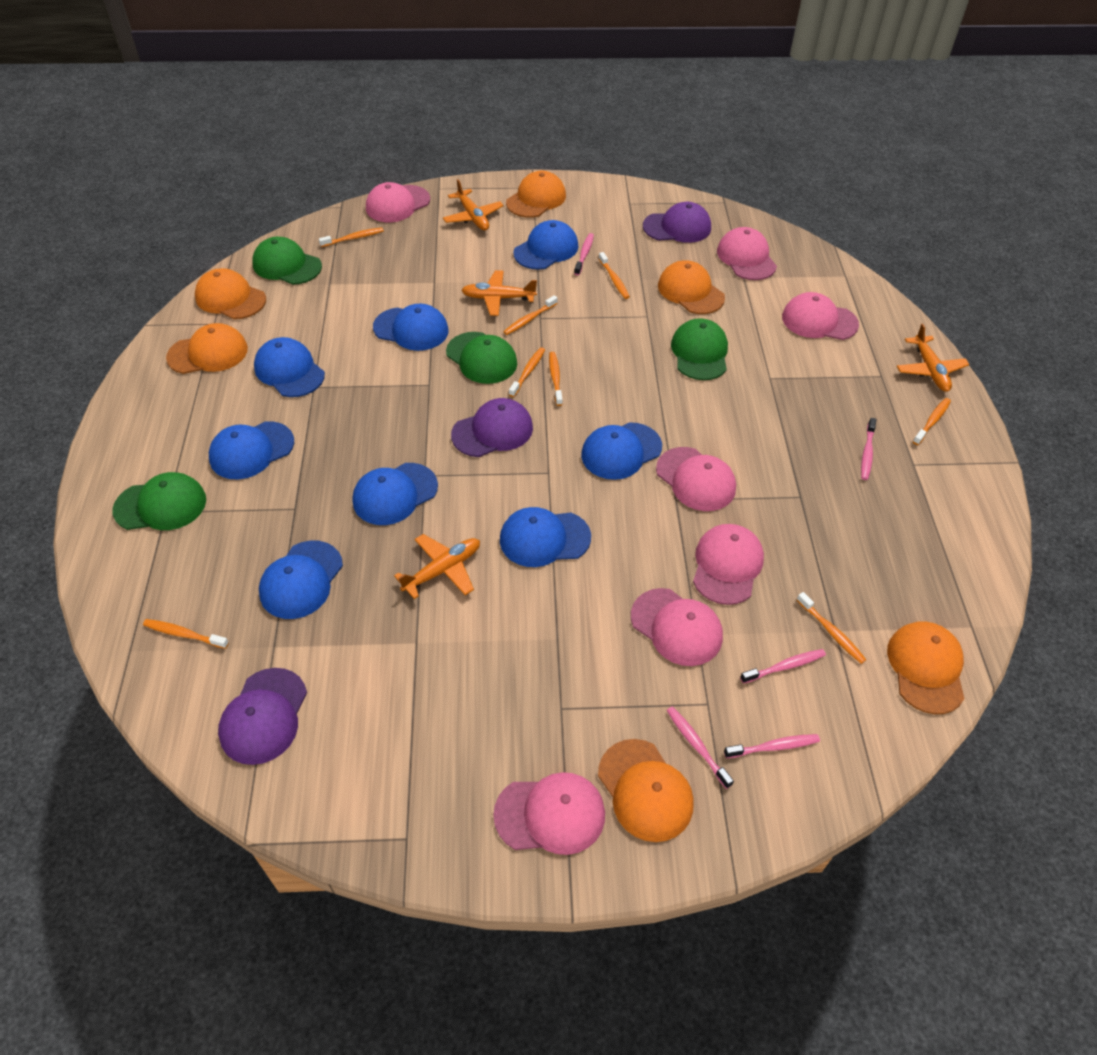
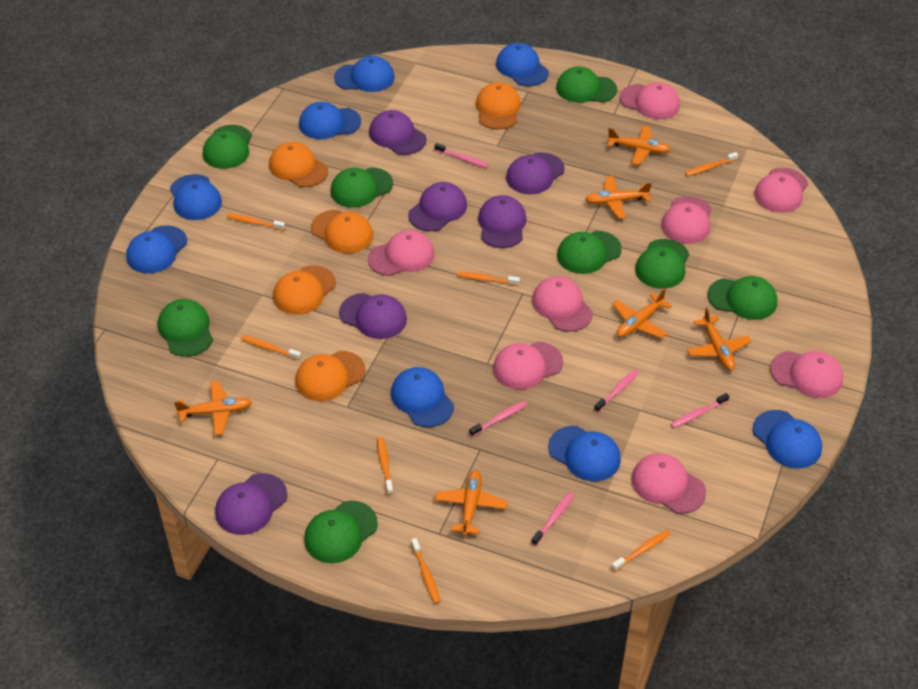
green cap: 4 -> 8
orange cap: 6 -> 5
orange plane: 4 -> 6
orange toothbrush: 8 -> 7
pink cap: 7 -> 8
purple cap: 3 -> 6

